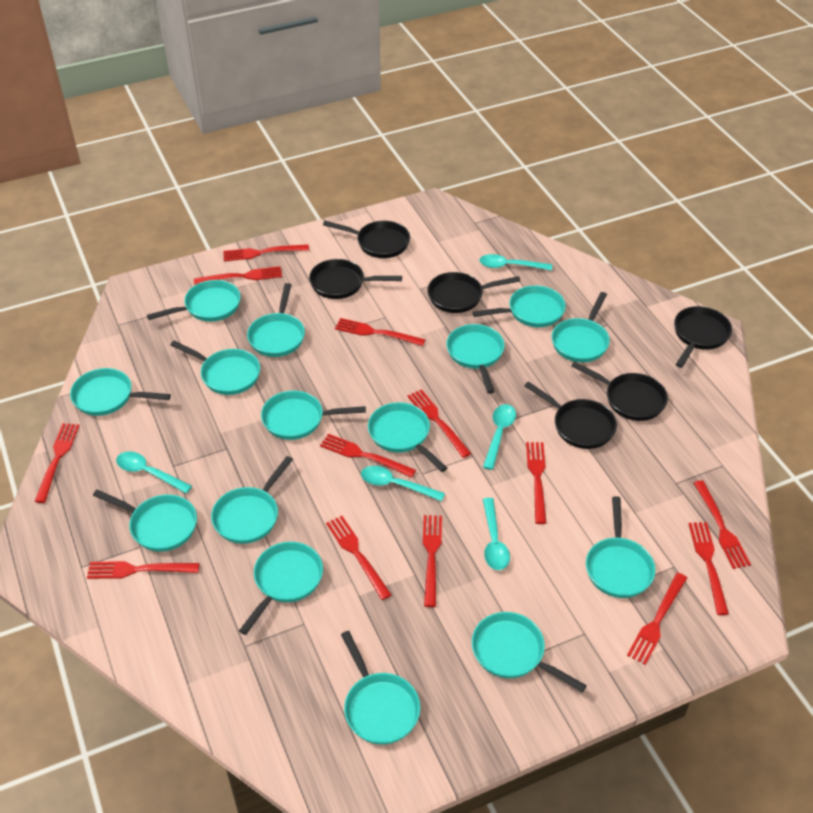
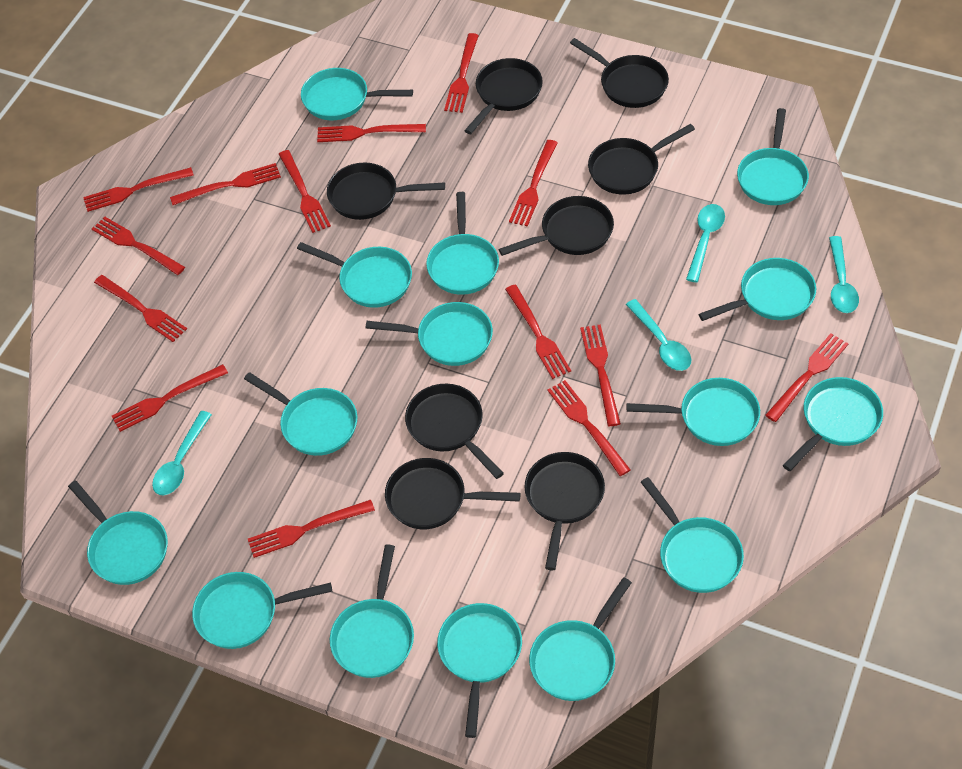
black pan: 6 -> 8
red fork: 13 -> 14
turquoise spoon: 5 -> 4

